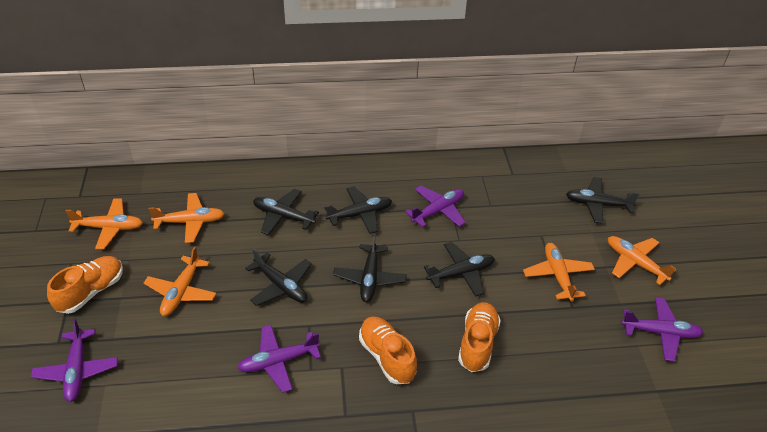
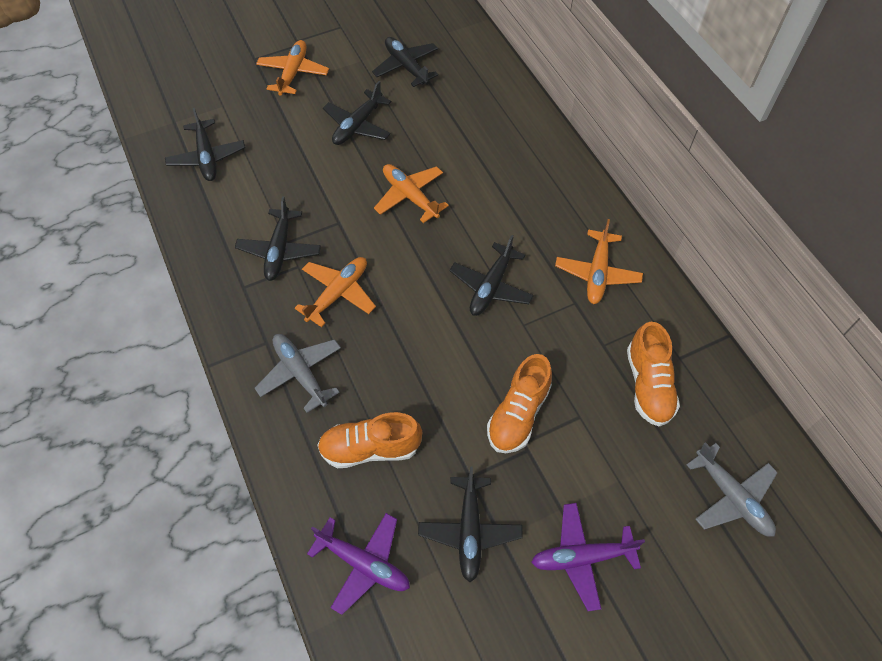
grey plane: 0 -> 2
orange plane: 5 -> 4
purple plane: 4 -> 2

